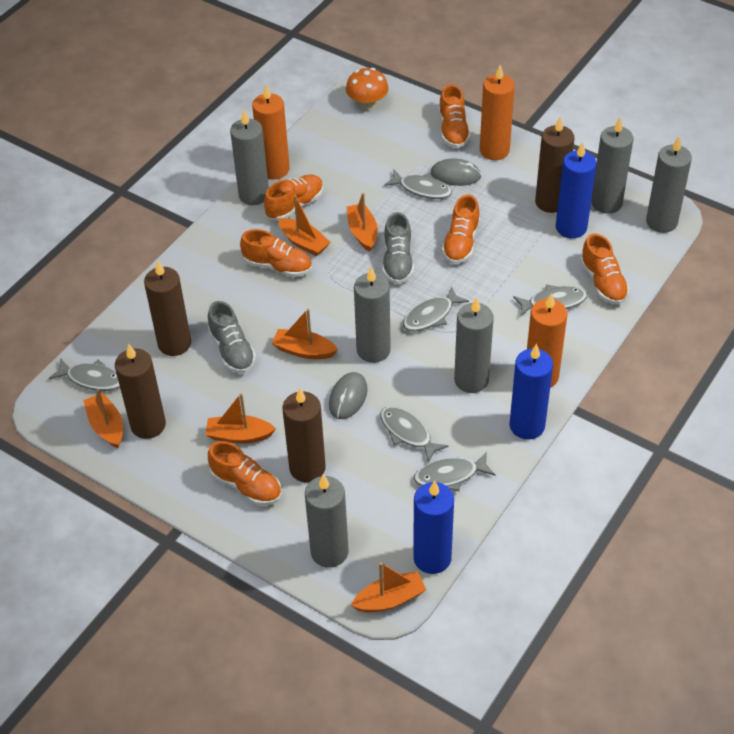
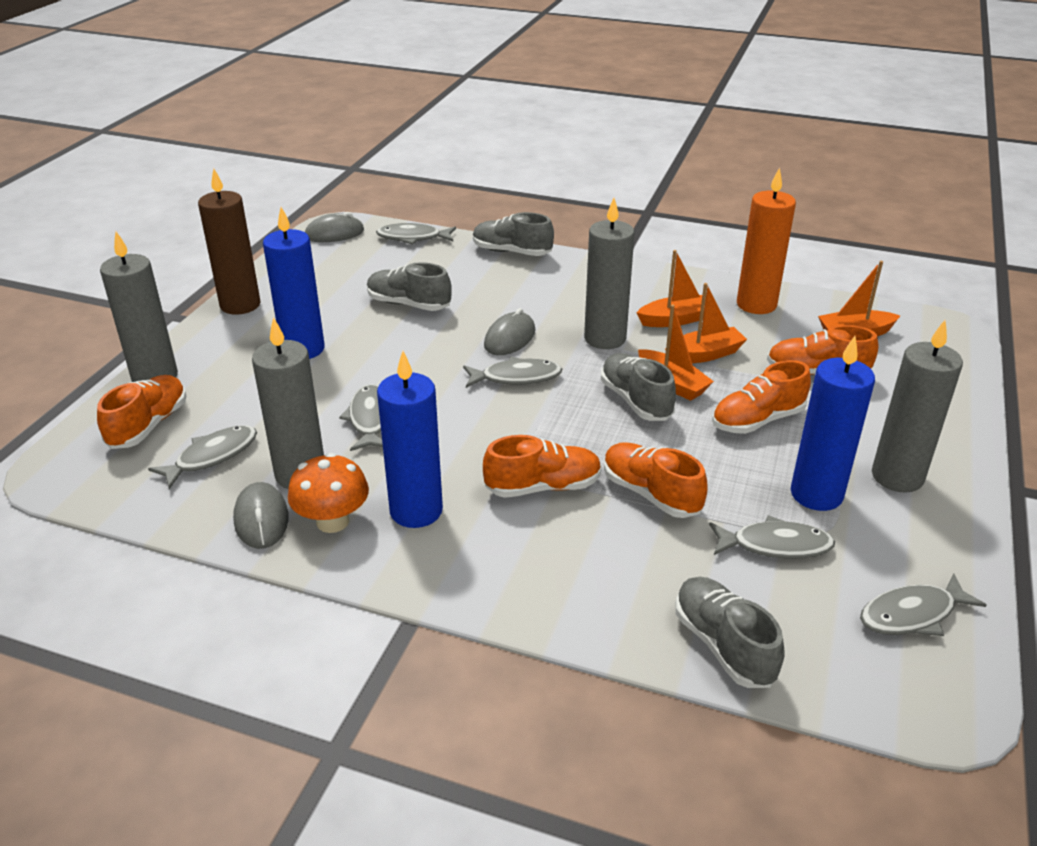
brown candle: 4 -> 1
grey candle: 6 -> 4
grey mouse: 2 -> 3
grey shoe: 2 -> 4
orange boat: 6 -> 4
orange candle: 3 -> 1
orange shoe: 6 -> 5

